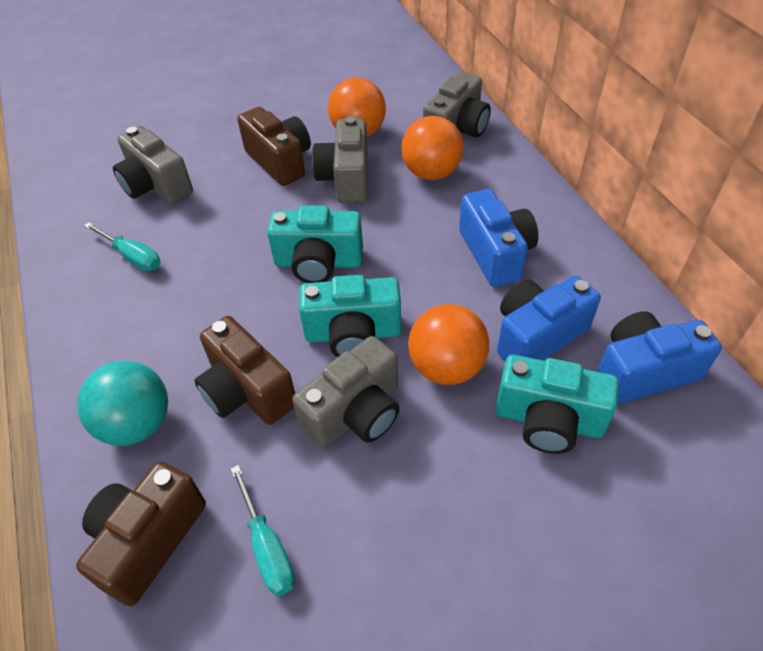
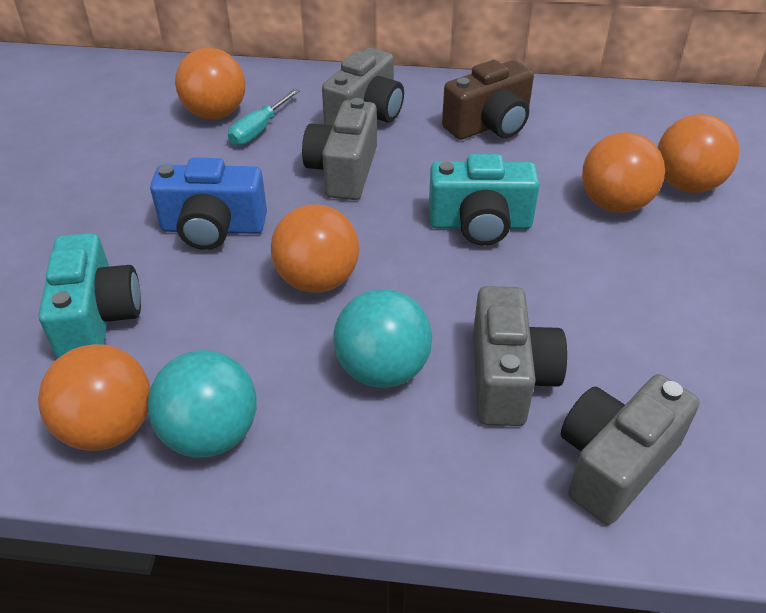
blue camera: 3 -> 1
brown camera: 3 -> 1
orange ball: 3 -> 5
turquoise ball: 1 -> 2
turquoise camera: 3 -> 2
turquoise screwdriver: 2 -> 1

